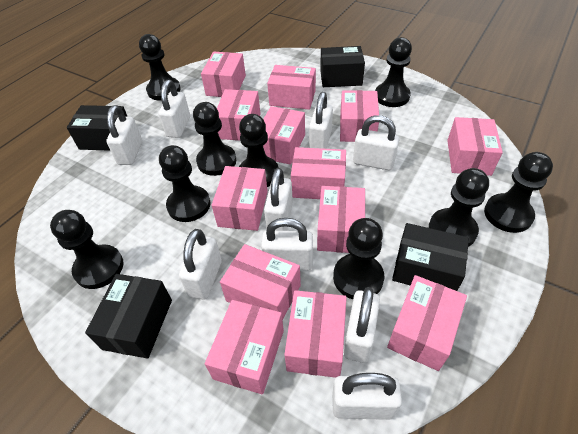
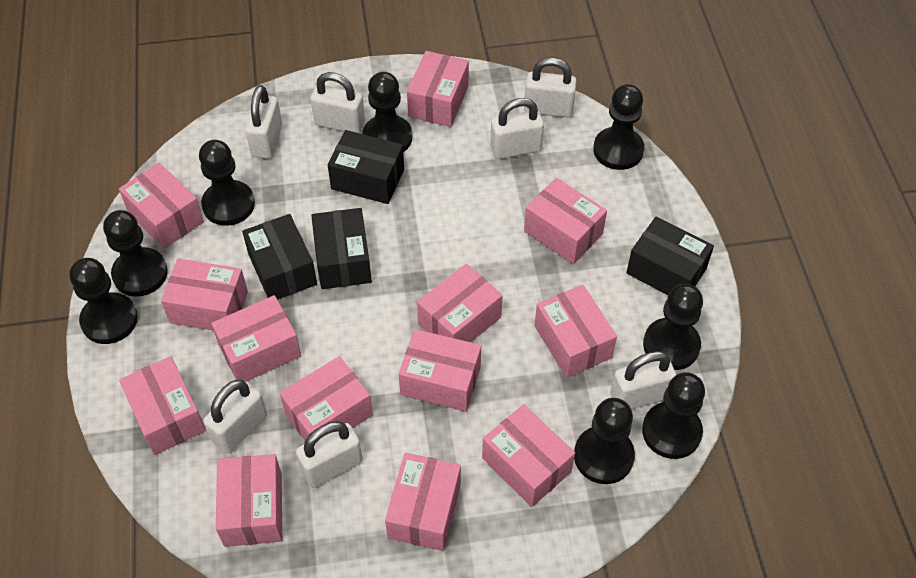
black pawn: 9 -> 8
white padlock: 9 -> 7

